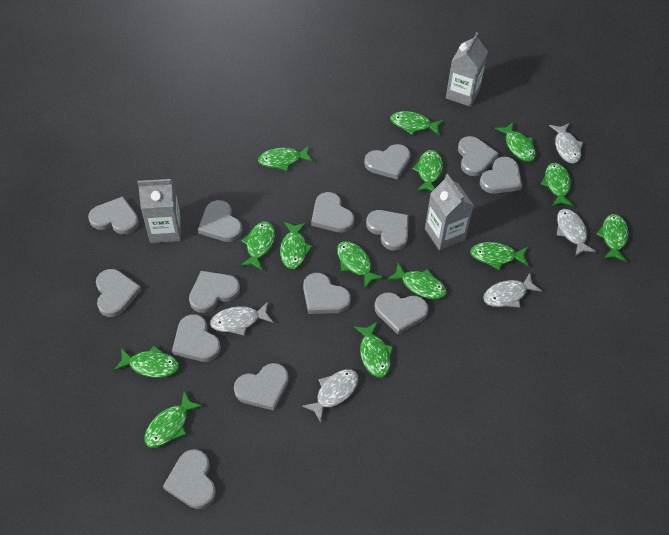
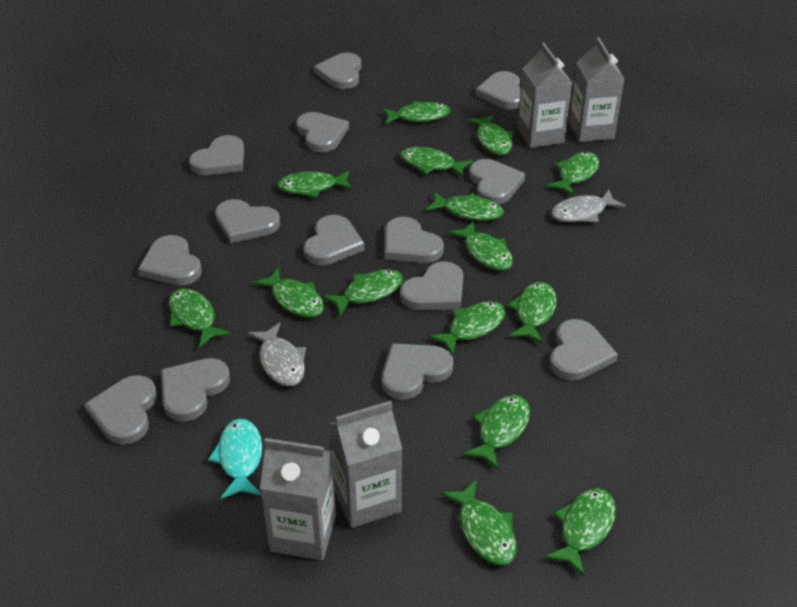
green fish: 14 -> 15
grey carton: 3 -> 4
grey fish: 5 -> 2
turquoise fish: 0 -> 1

